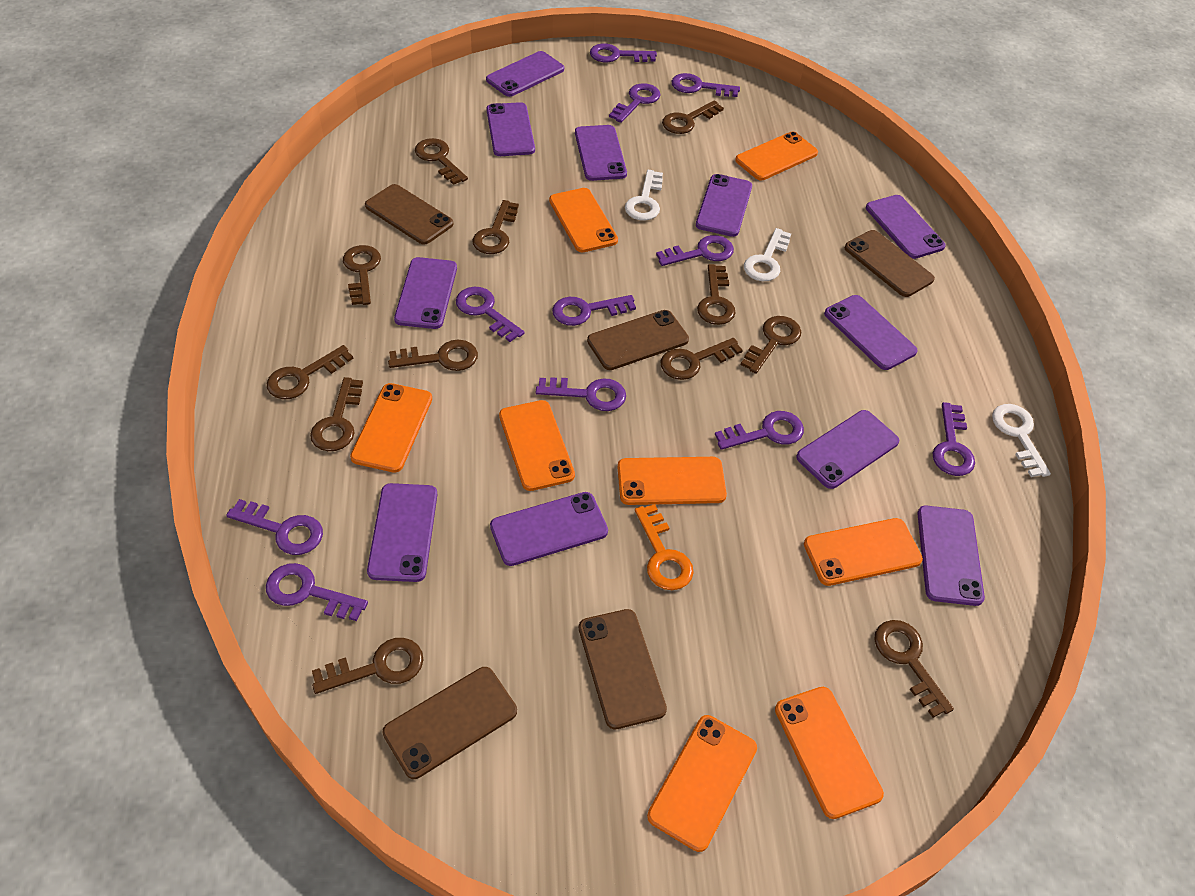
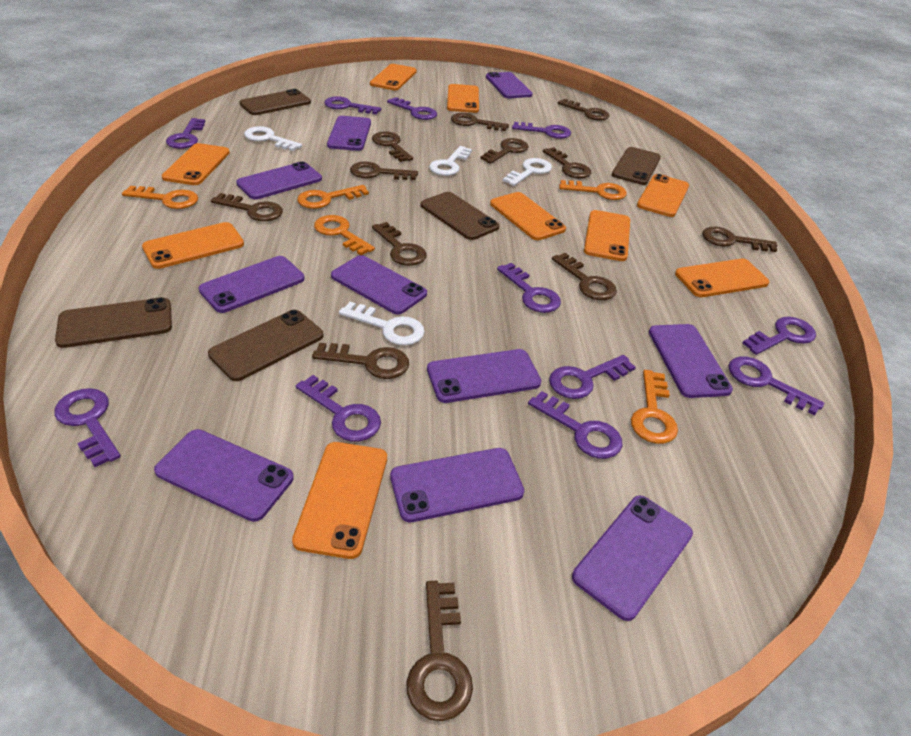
orange key: 1 -> 5
orange phone: 8 -> 9
purple phone: 11 -> 10
white key: 3 -> 4

